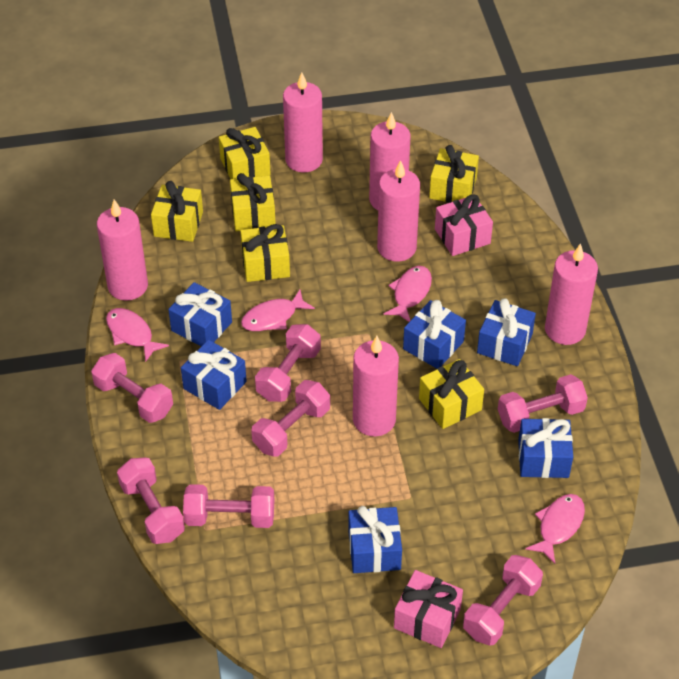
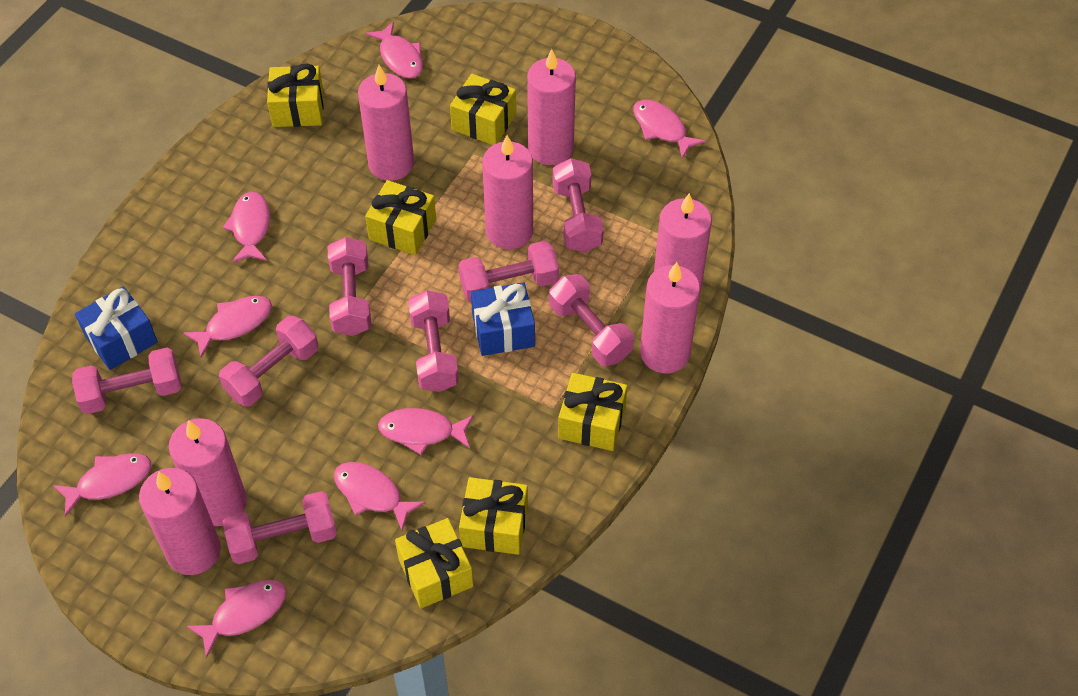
blue gift: 6 -> 2
pink candle: 6 -> 7
pink dumbbell: 7 -> 8
pink fish: 4 -> 8
pink gift: 2 -> 0

